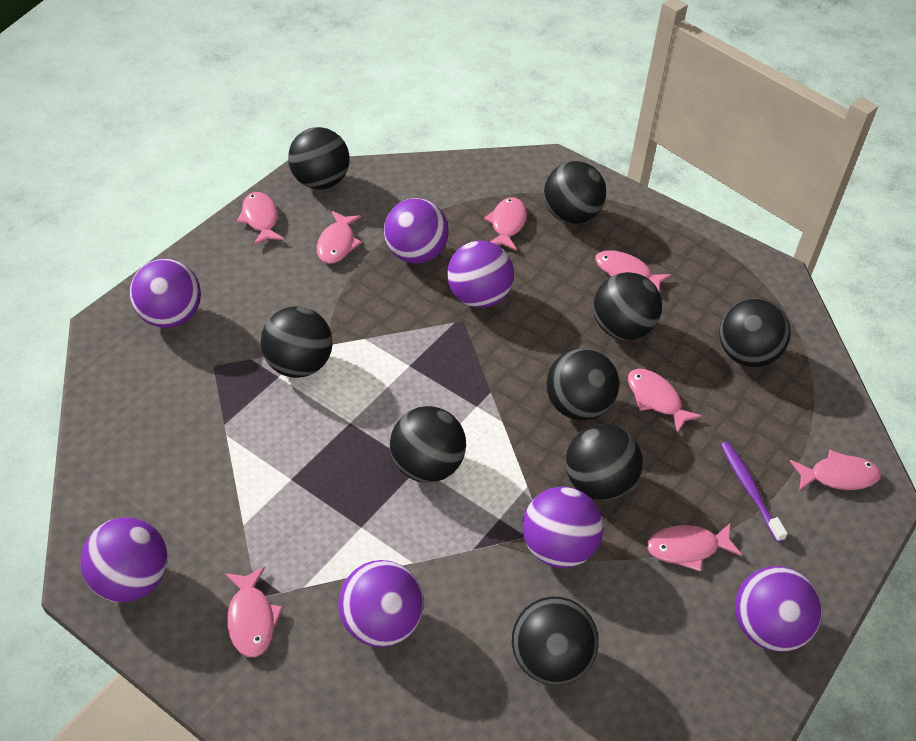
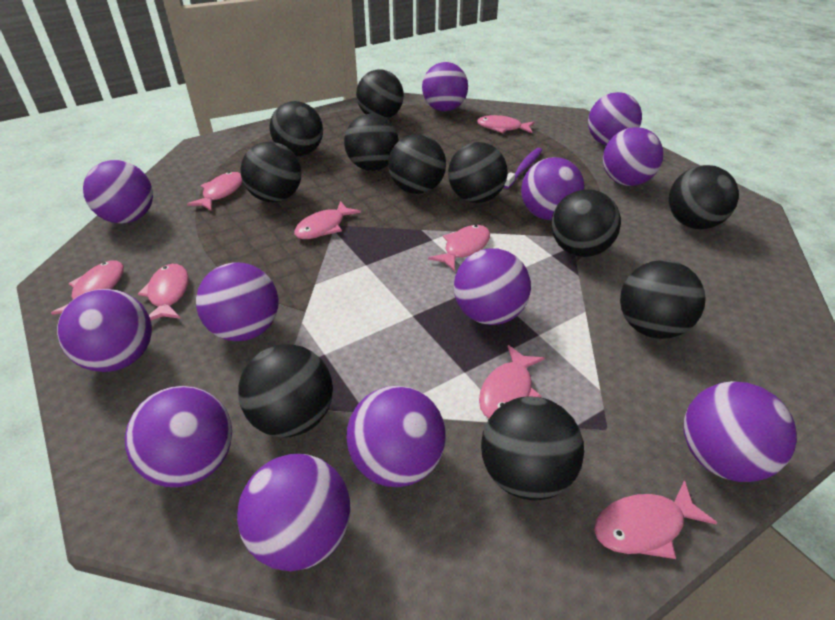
black ball: 9 -> 11
purple ball: 7 -> 12

